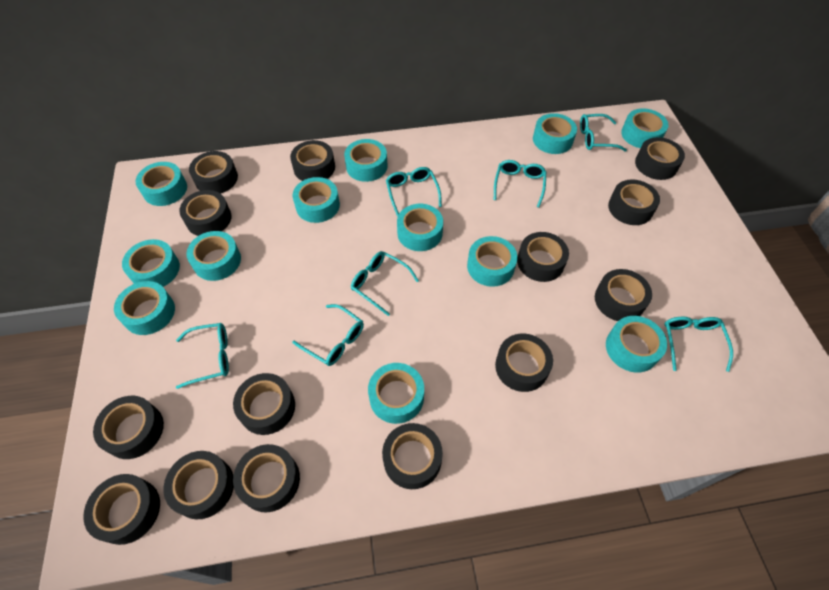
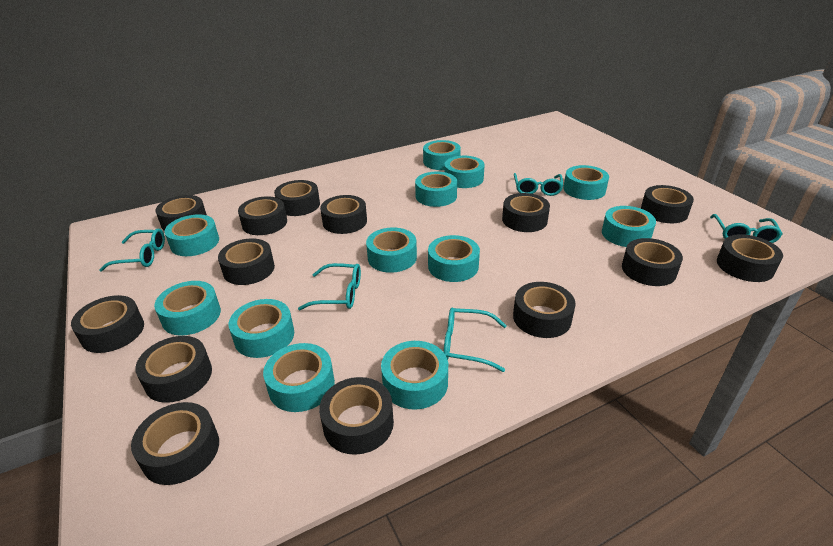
turquoise glasses: 7 -> 5

